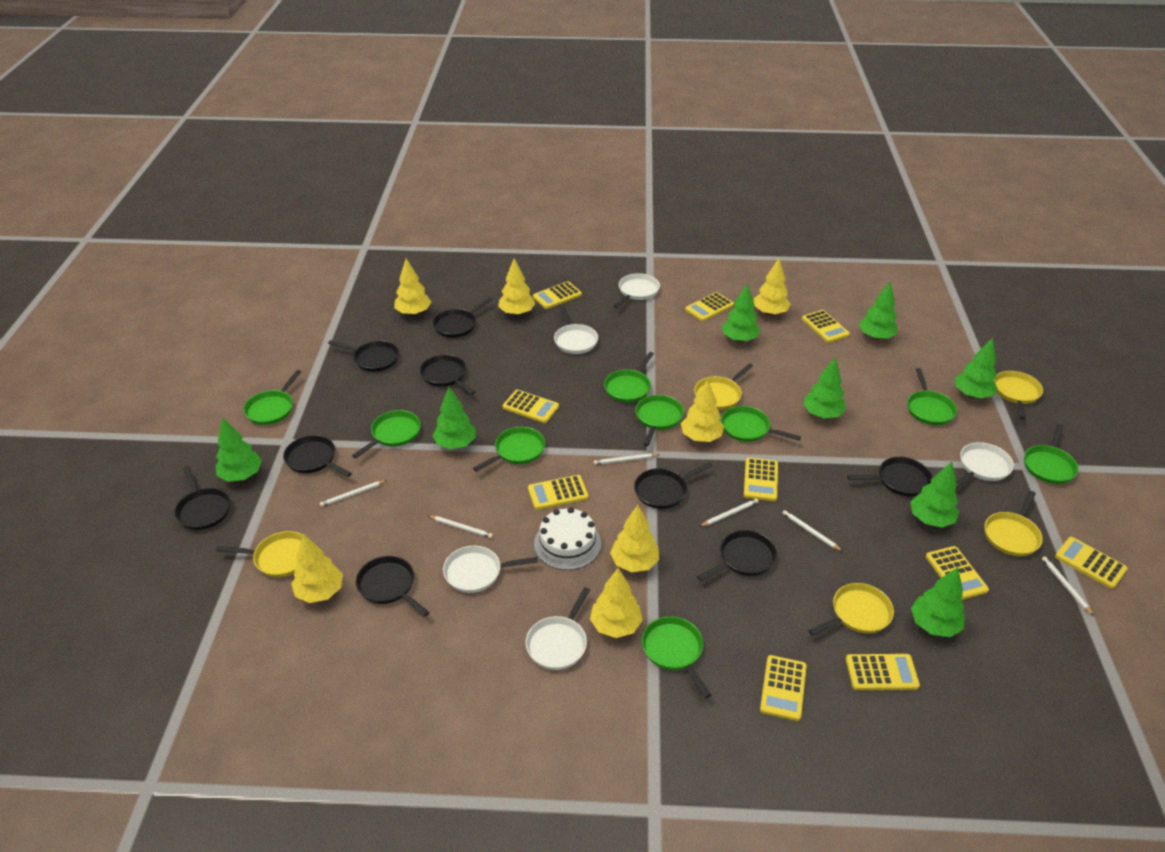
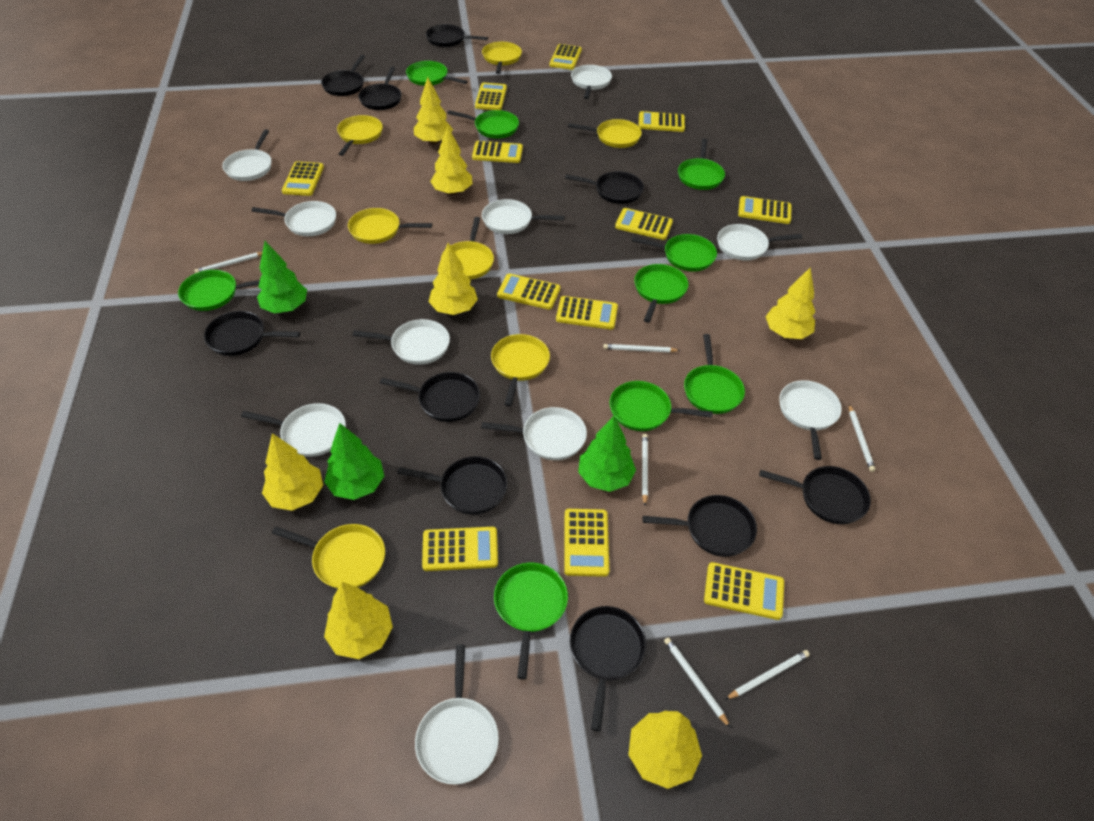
black pan: 9 -> 10
green tree: 8 -> 3
white cake: 1 -> 0
white pan: 5 -> 10
yellow calculator: 10 -> 12
yellow pan: 5 -> 7

